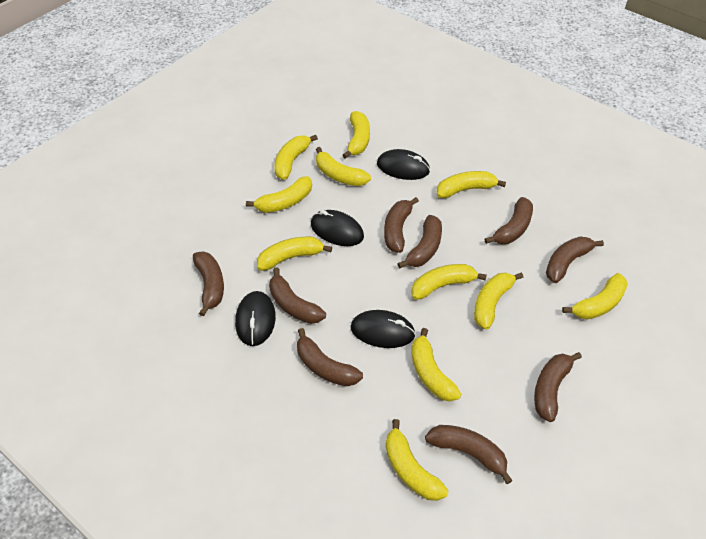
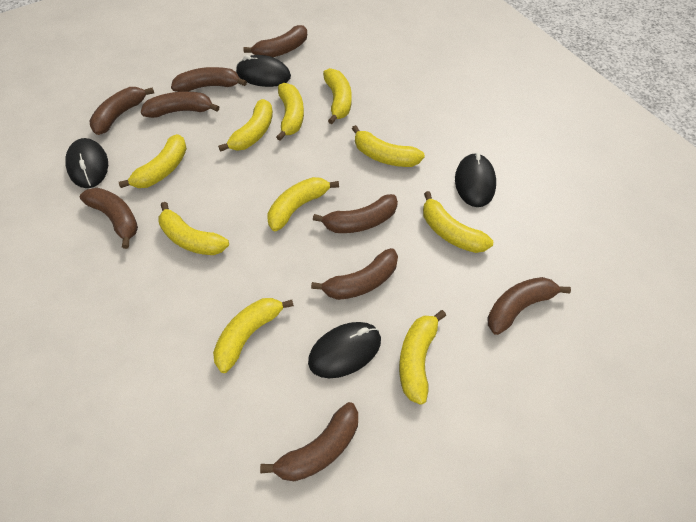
yellow banana: 11 -> 10

